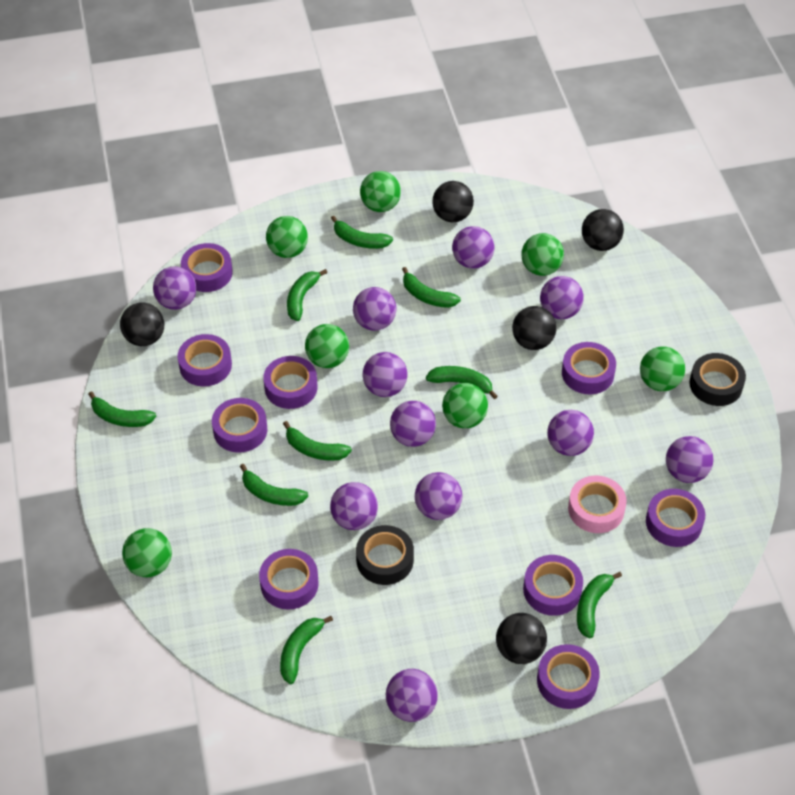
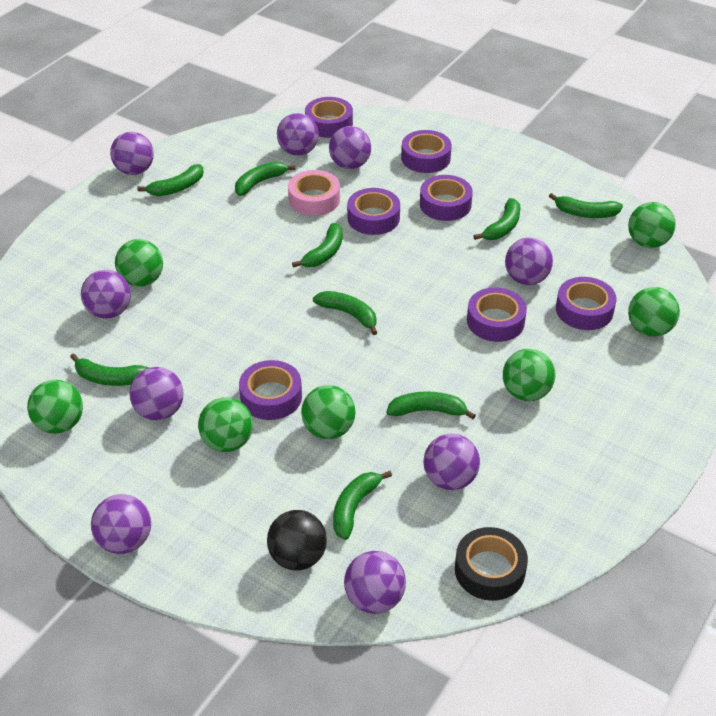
black ball: 5 -> 1
black tape: 2 -> 1
purple ball: 11 -> 9
purple tape: 9 -> 7

